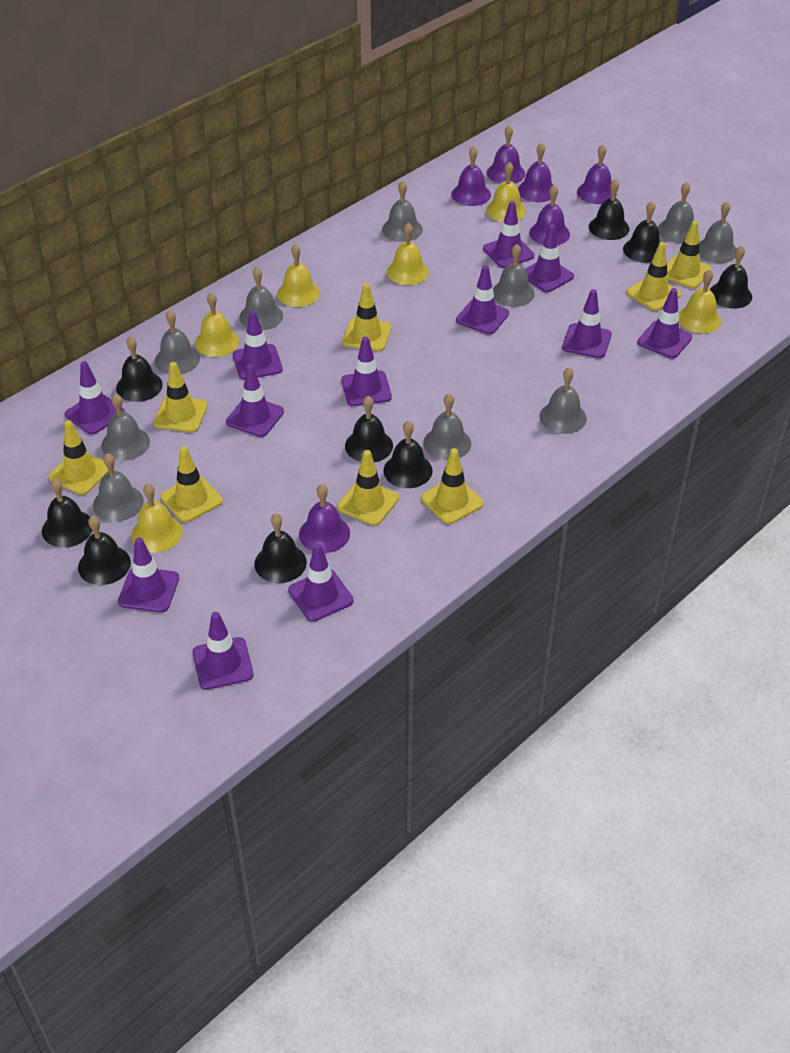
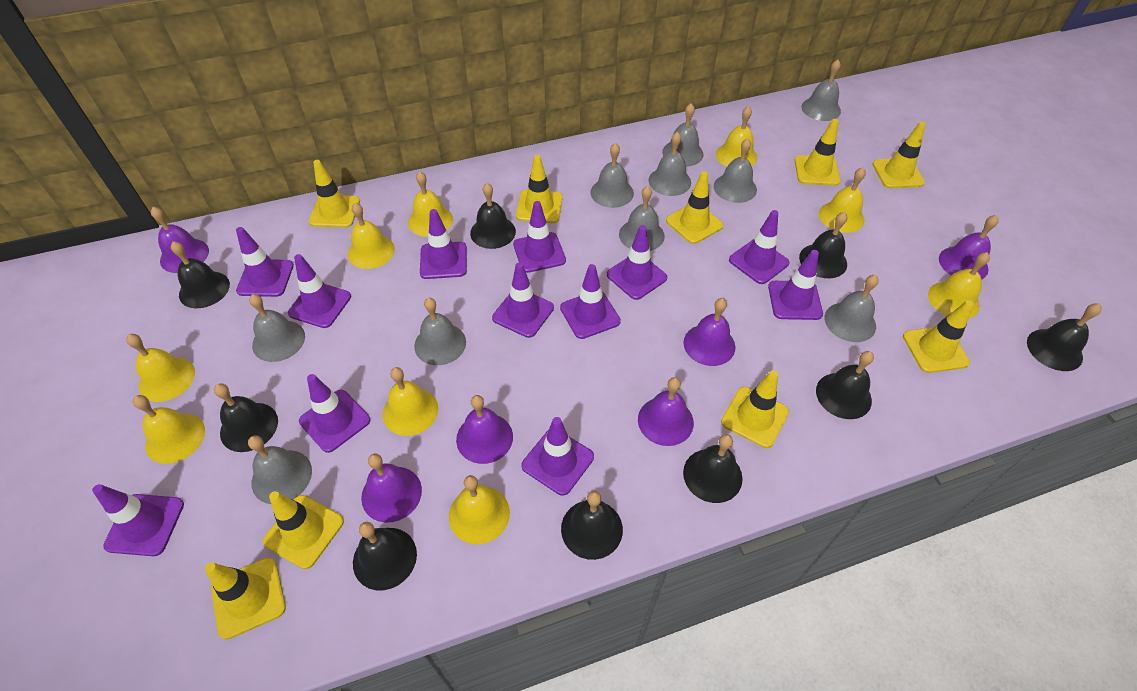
yellow bell: 6 -> 9
yellow traffic cone: 8 -> 9

